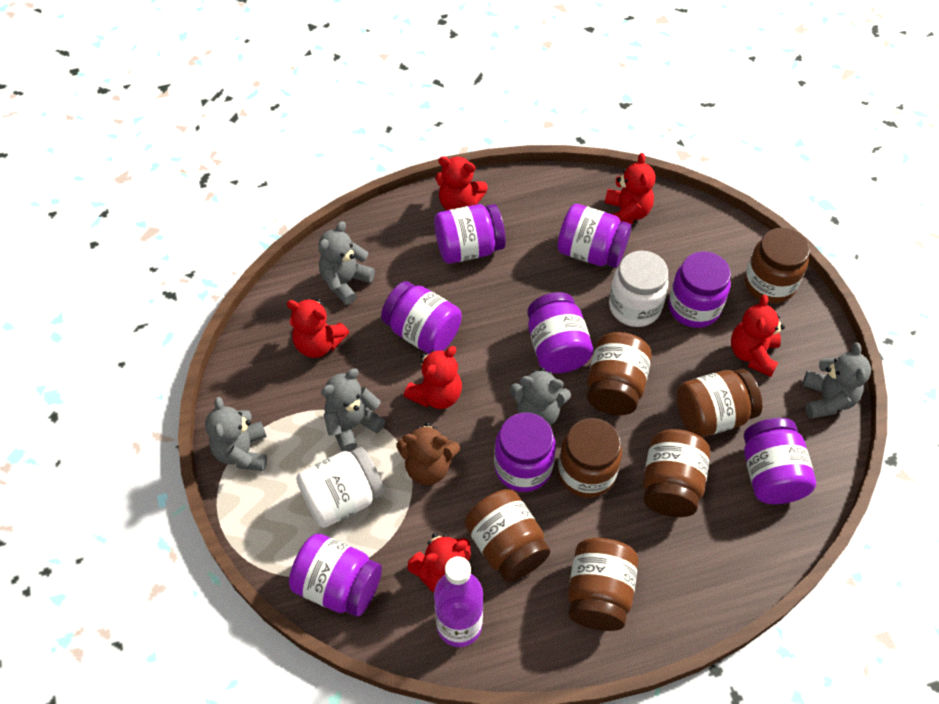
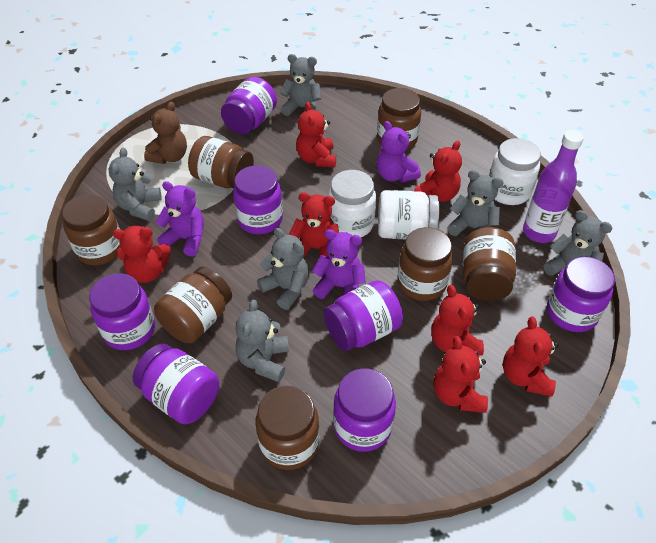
grey teddy bear: 5 -> 6
purple jar: 8 -> 7
purple teddy bear: 0 -> 3
red teddy bear: 6 -> 7
white jar: 2 -> 3

